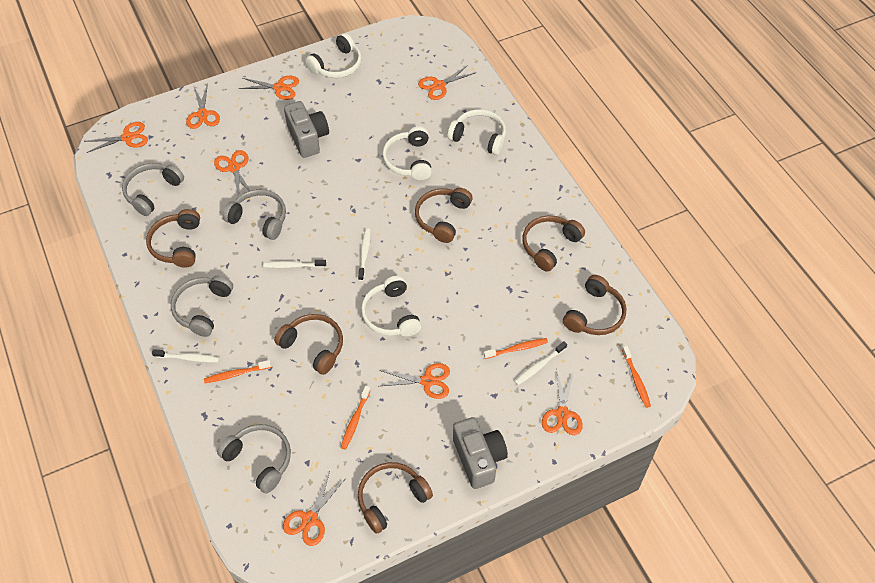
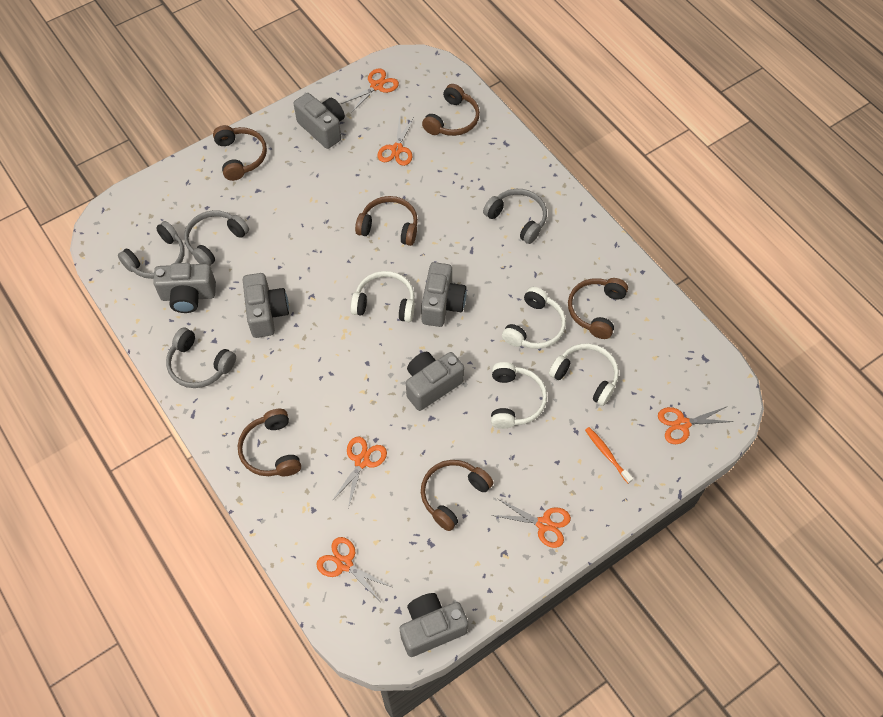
grey camera: 2 -> 6
orange scissors: 8 -> 6
orange toothbrush: 4 -> 1
white toothbrush: 4 -> 0

